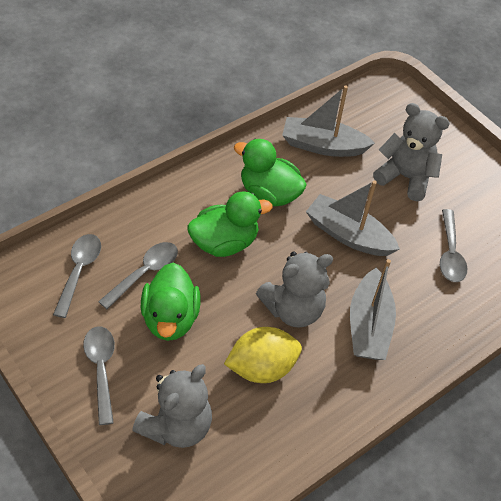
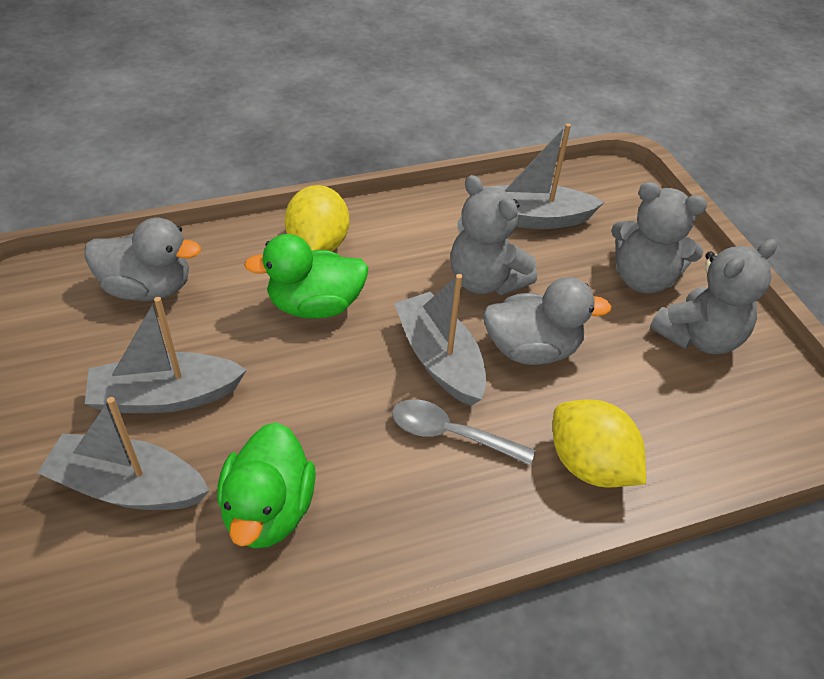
green duck: 3 -> 2
grey boat: 3 -> 4
grey duck: 0 -> 2
grey spoon: 4 -> 1
yellow lemon: 1 -> 2

